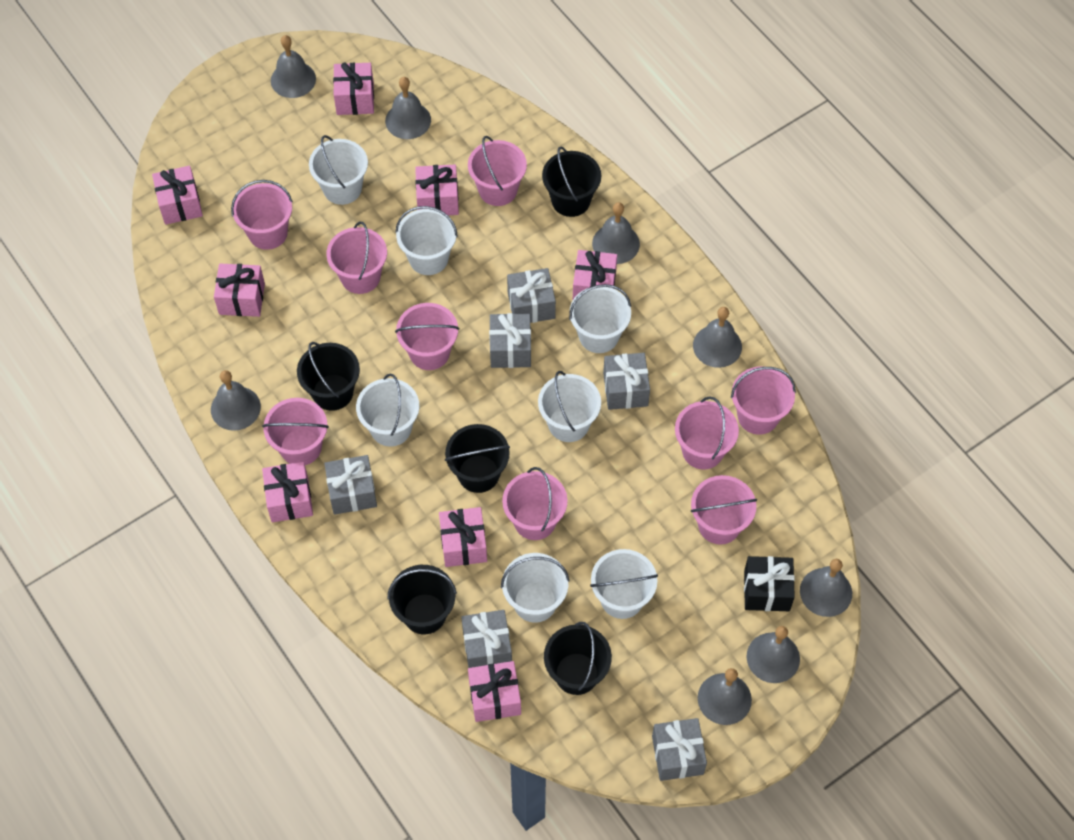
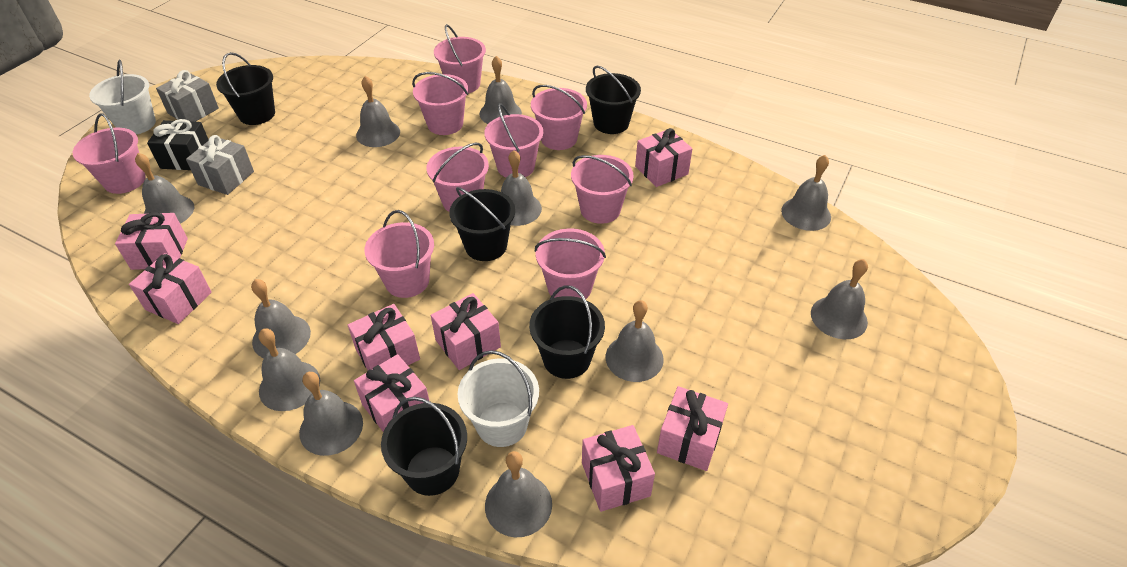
grey bell: 8 -> 11
grey gift: 6 -> 2
white bucket: 7 -> 2

